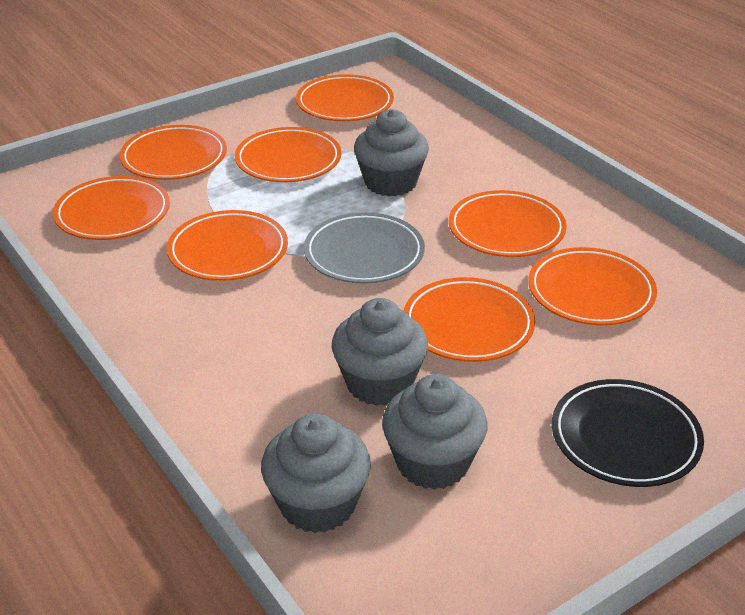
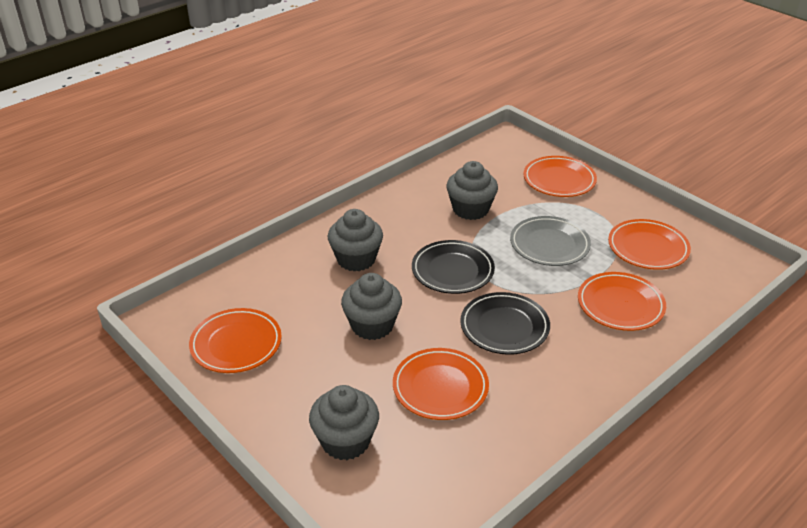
black plate: 1 -> 2
orange plate: 8 -> 5

